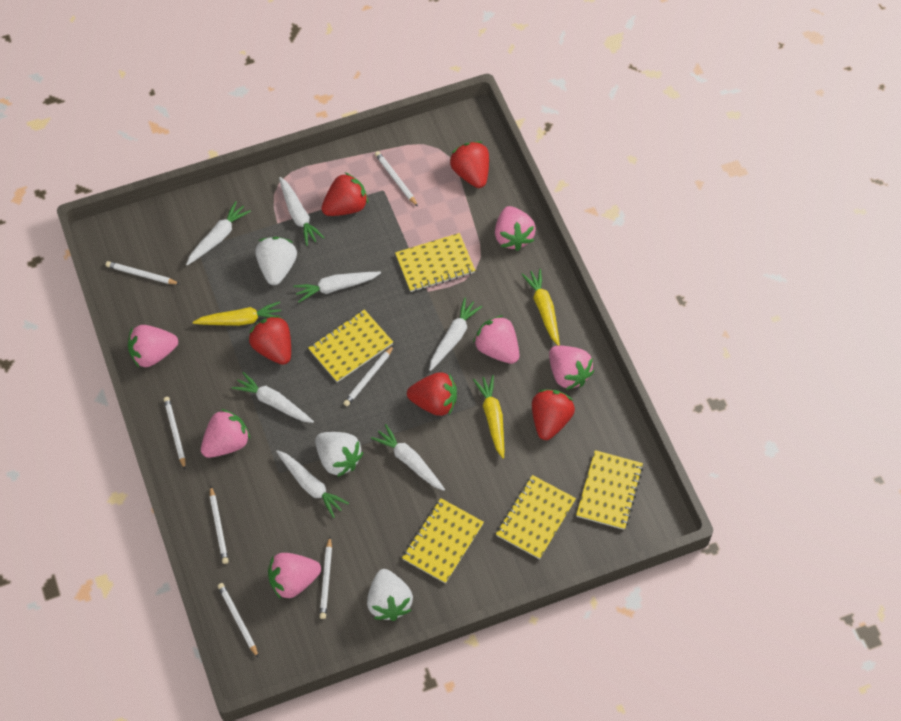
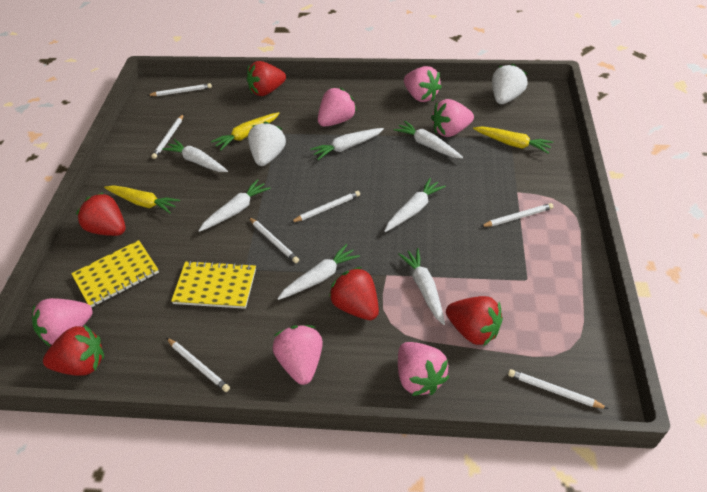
white strawberry: 3 -> 2
yellow notebook: 5 -> 2

